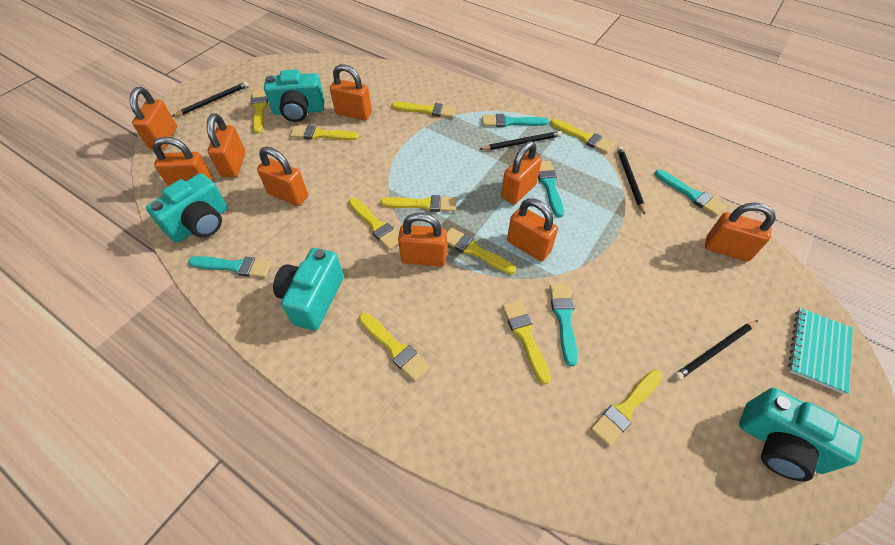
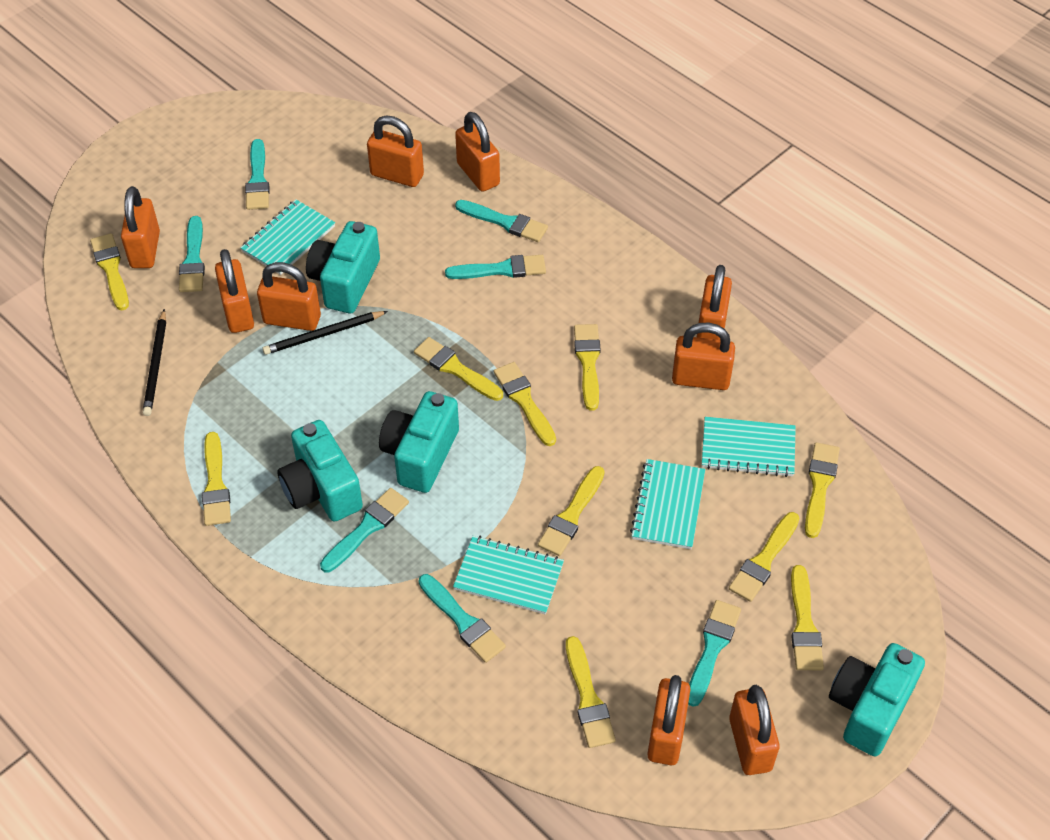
black pencil: 4 -> 2
turquoise brush: 5 -> 7
turquoise notebook: 1 -> 4

